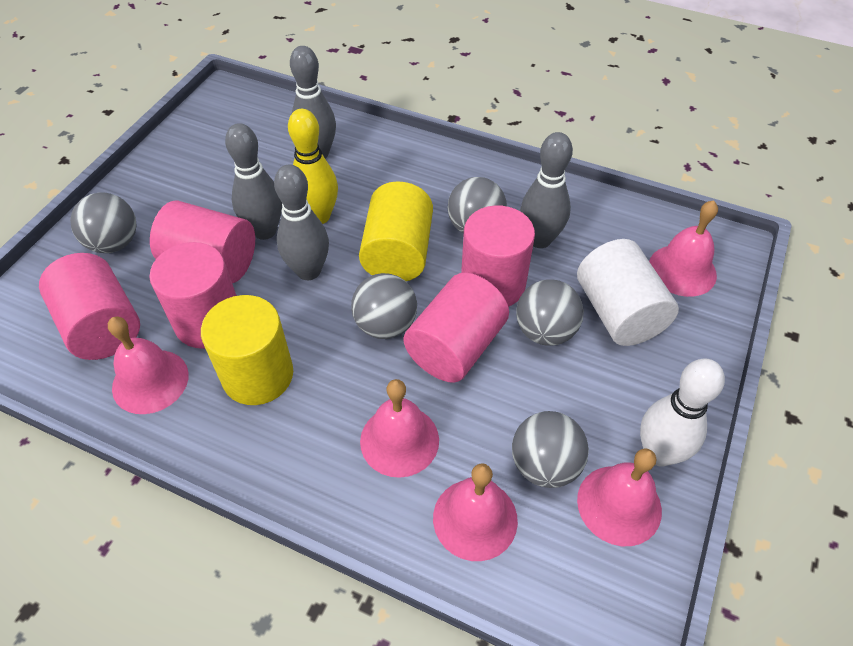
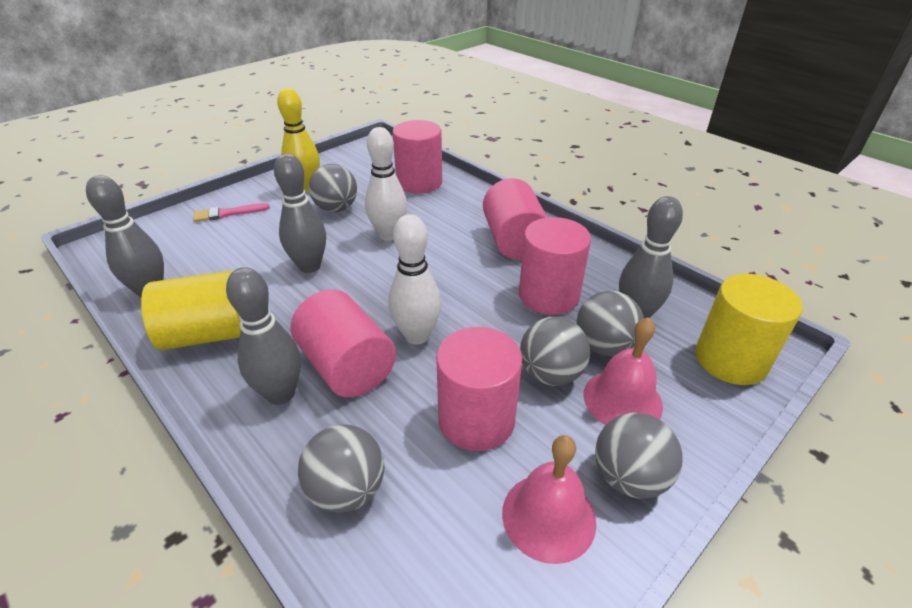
pink bell: 5 -> 2
pink brush: 0 -> 1
white bowling pin: 1 -> 2
white cylinder: 1 -> 0

